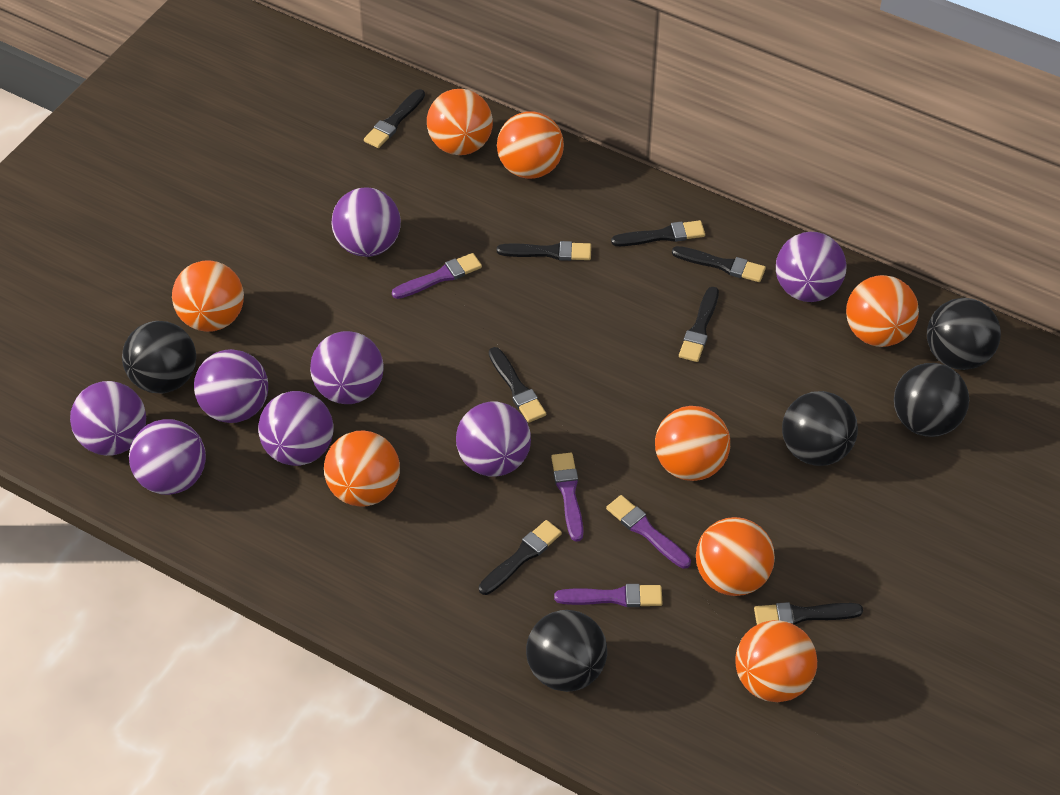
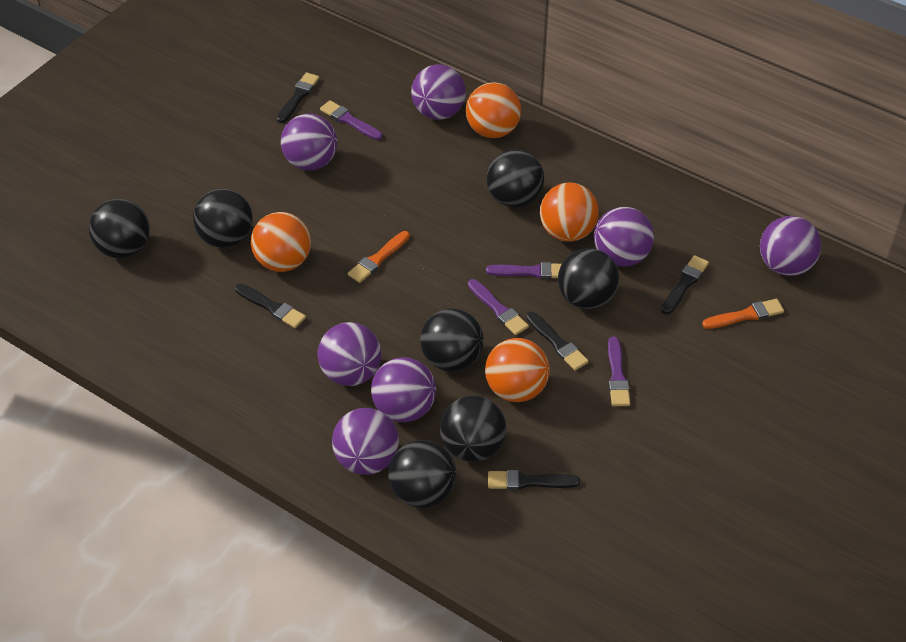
black ball: 5 -> 7
black brush: 8 -> 5
orange ball: 8 -> 4
orange brush: 0 -> 2
purple ball: 8 -> 7

